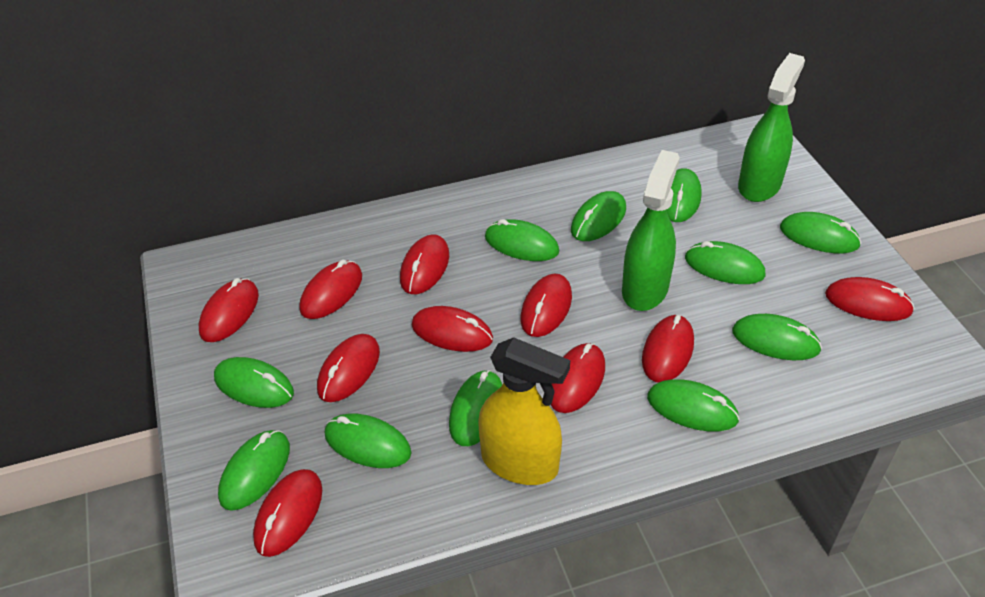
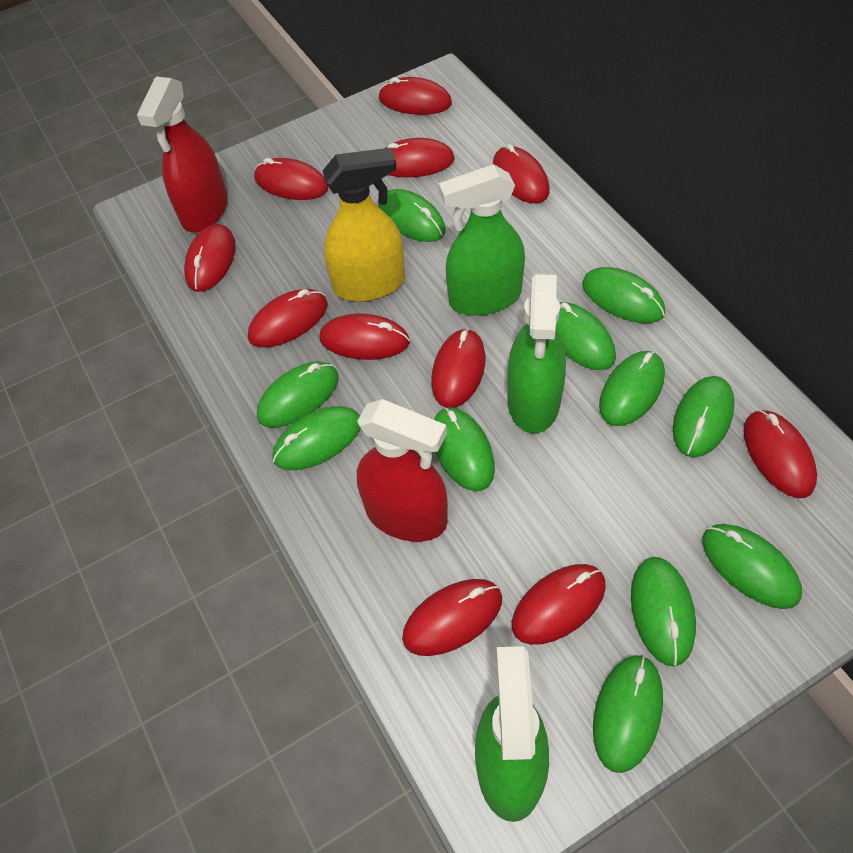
green spray bottle: 2 -> 3
red mouse: 10 -> 11
red spray bottle: 0 -> 2

